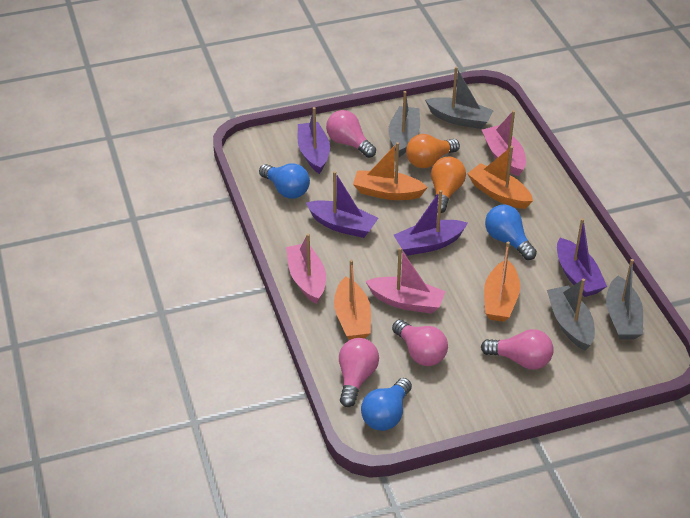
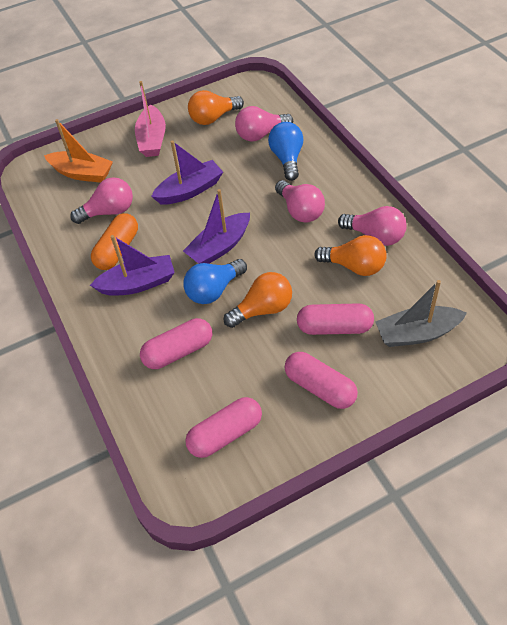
blue light bulb: 3 -> 2
grey boat: 4 -> 1
orange boat: 4 -> 1
orange capsule: 0 -> 1
orange light bulb: 2 -> 3
pink boat: 3 -> 1
pink capsule: 0 -> 4
purple boat: 4 -> 3

